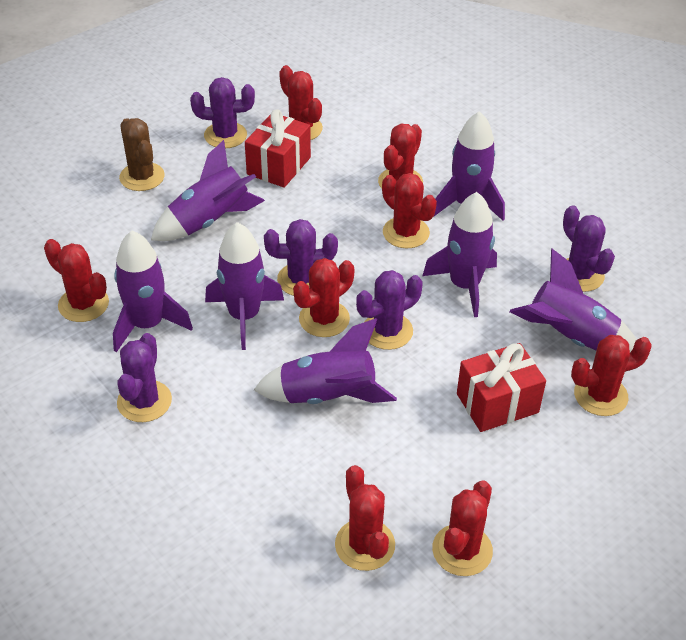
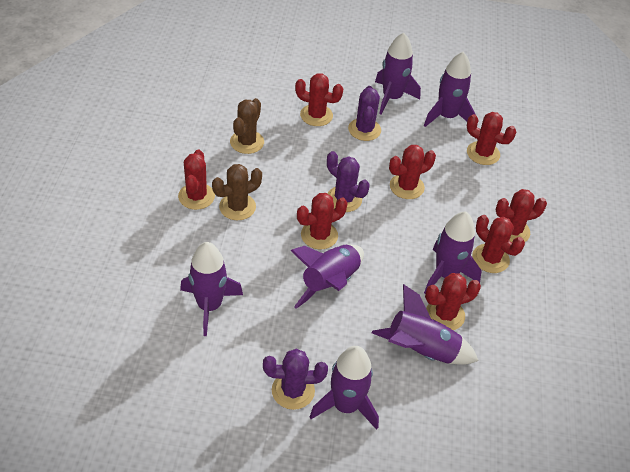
brown cactus: 1 -> 2
purple cactus: 5 -> 3
red gift: 2 -> 0

